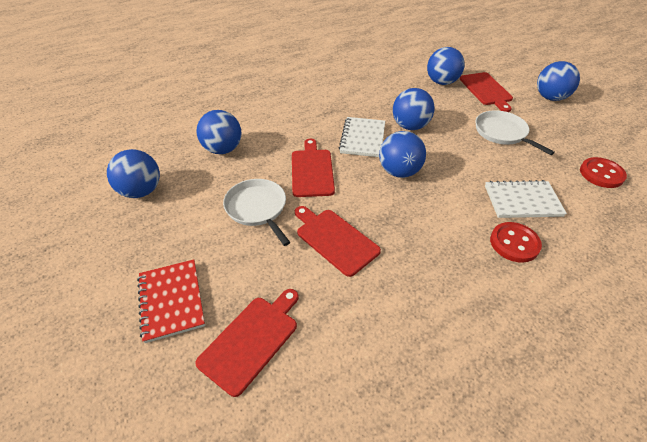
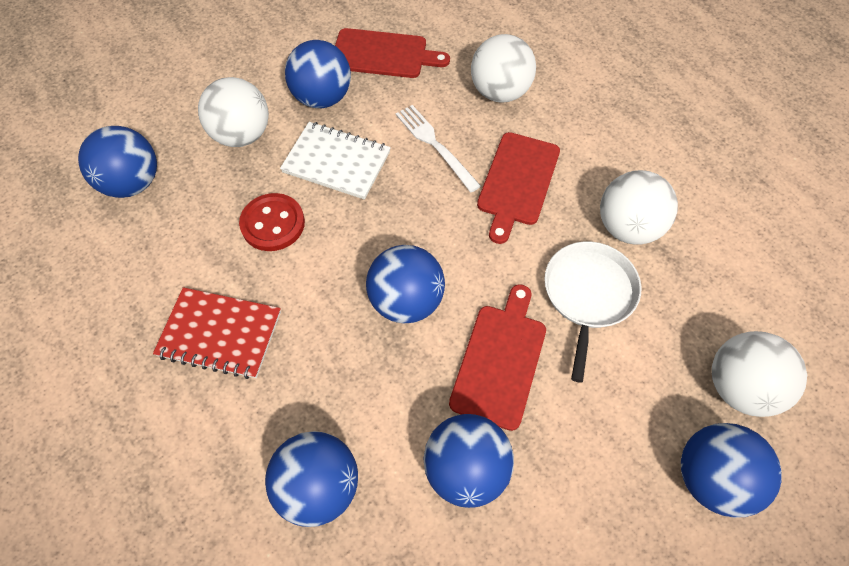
red button: 2 -> 1
red cutting board: 4 -> 3
white ball: 0 -> 4
white fork: 0 -> 1
white notebook: 2 -> 1
white pan: 2 -> 1

